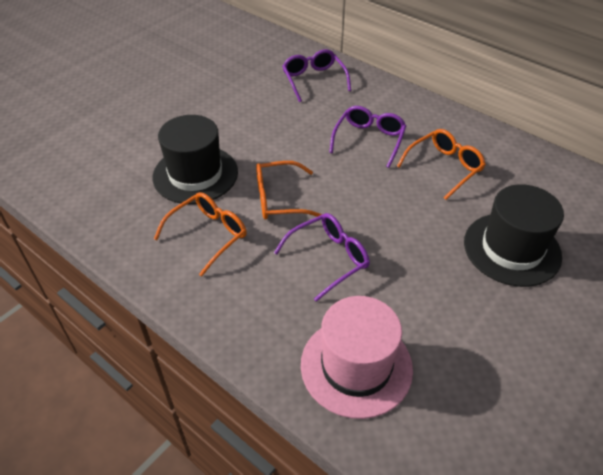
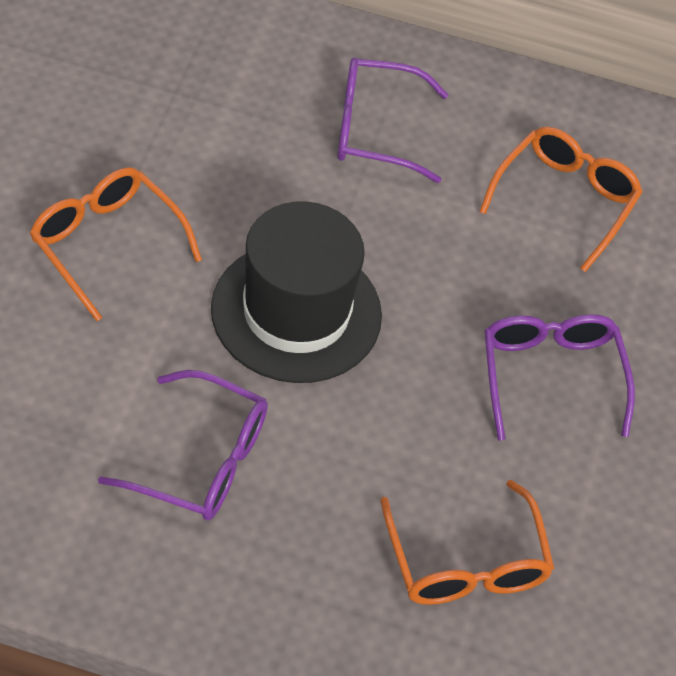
black hat: 2 -> 1
pink hat: 1 -> 0

